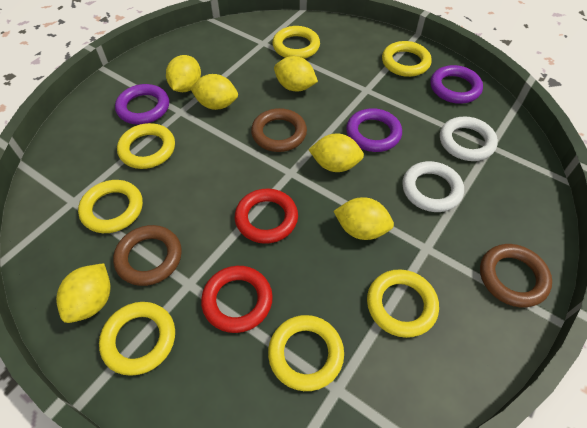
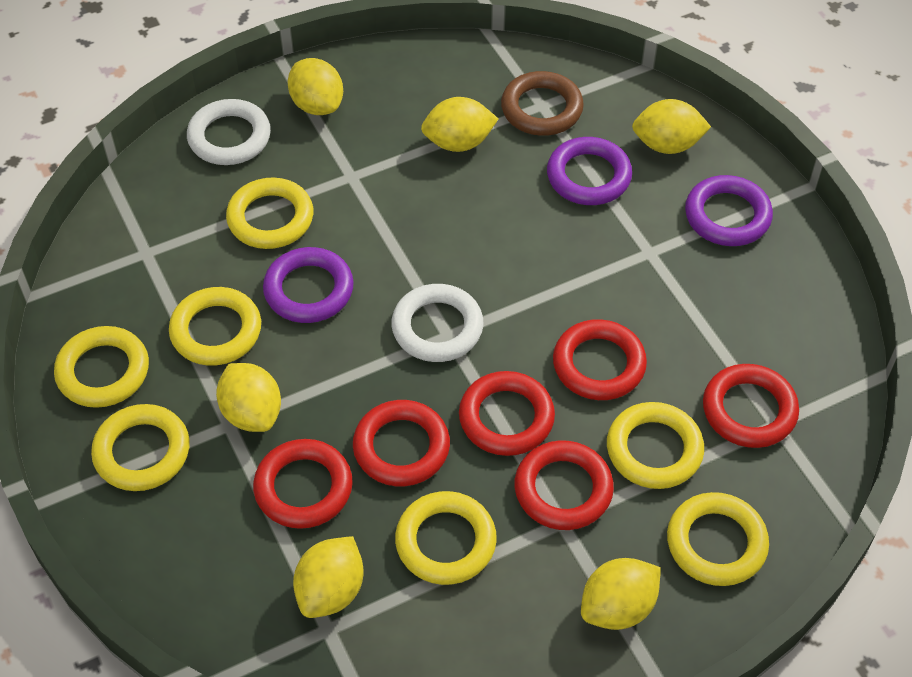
brown ring: 3 -> 1
red ring: 2 -> 6

